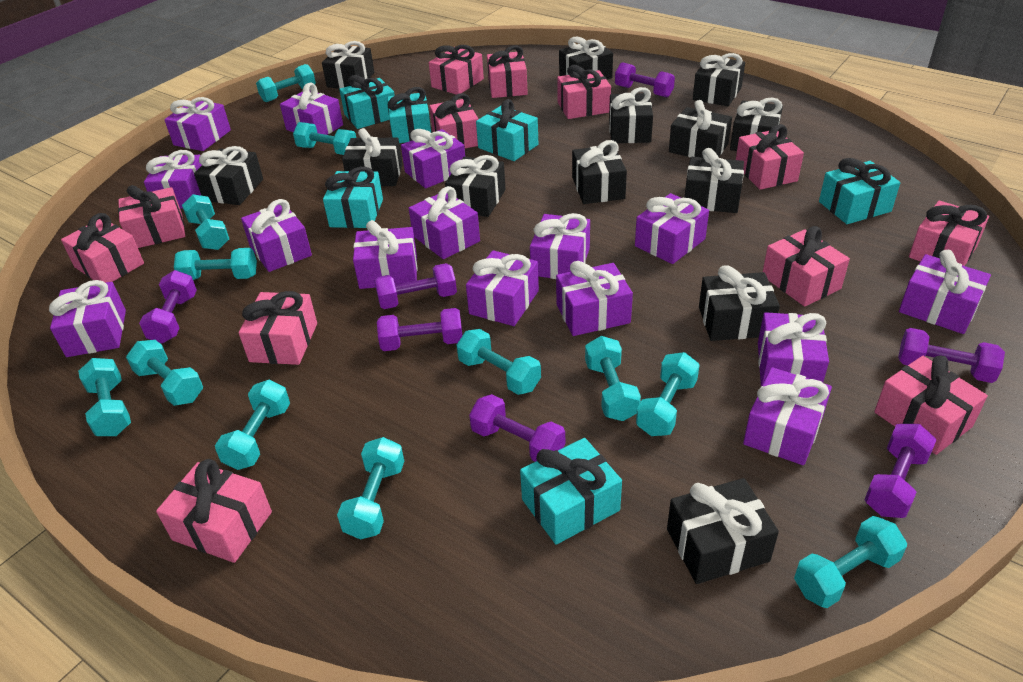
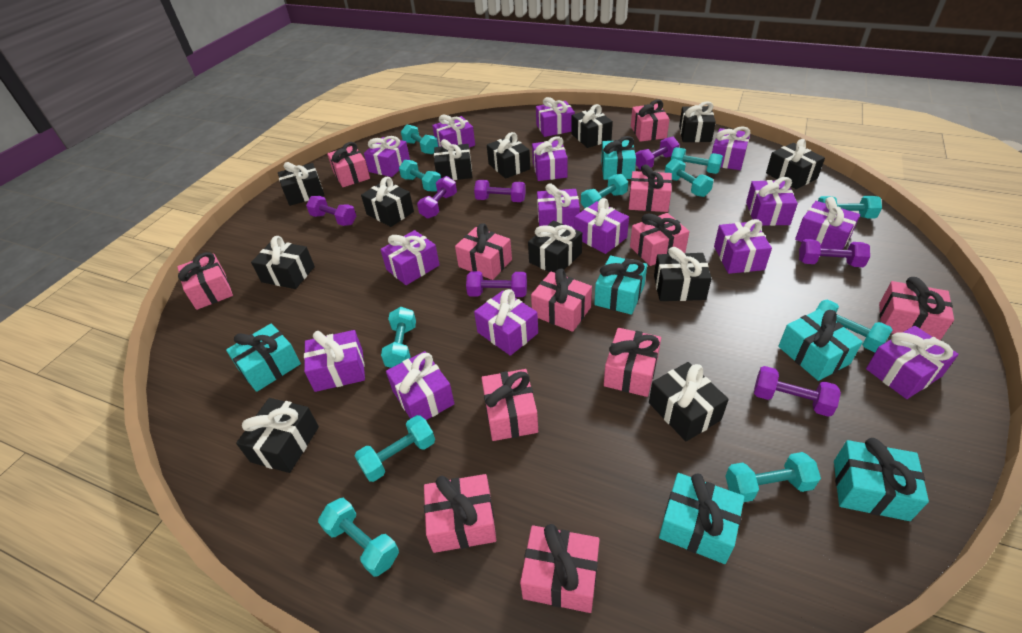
black gift: 13 -> 12
turquoise dumbbell: 12 -> 11

